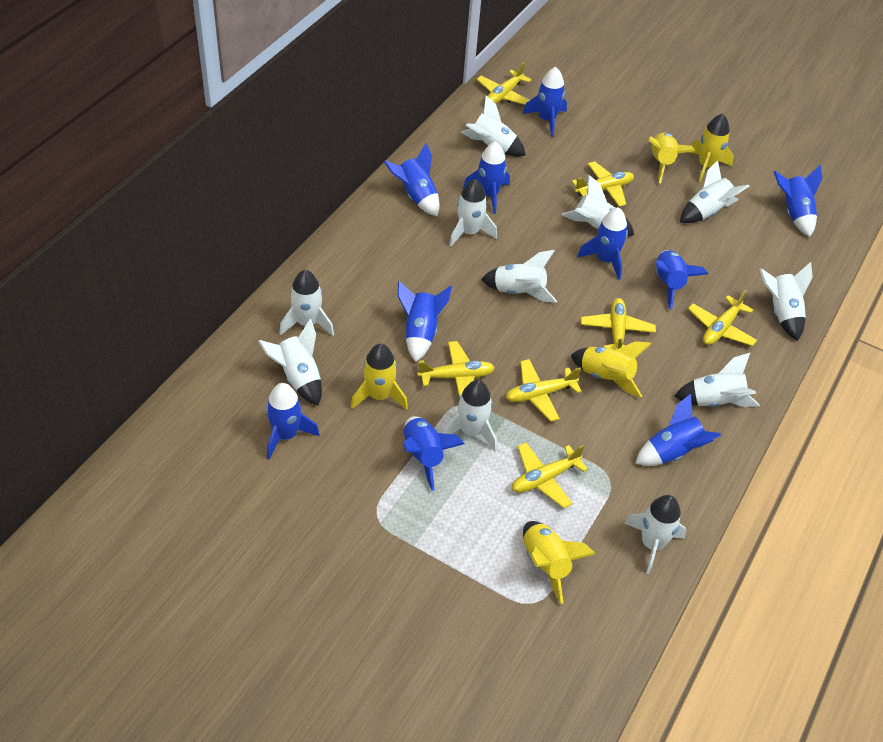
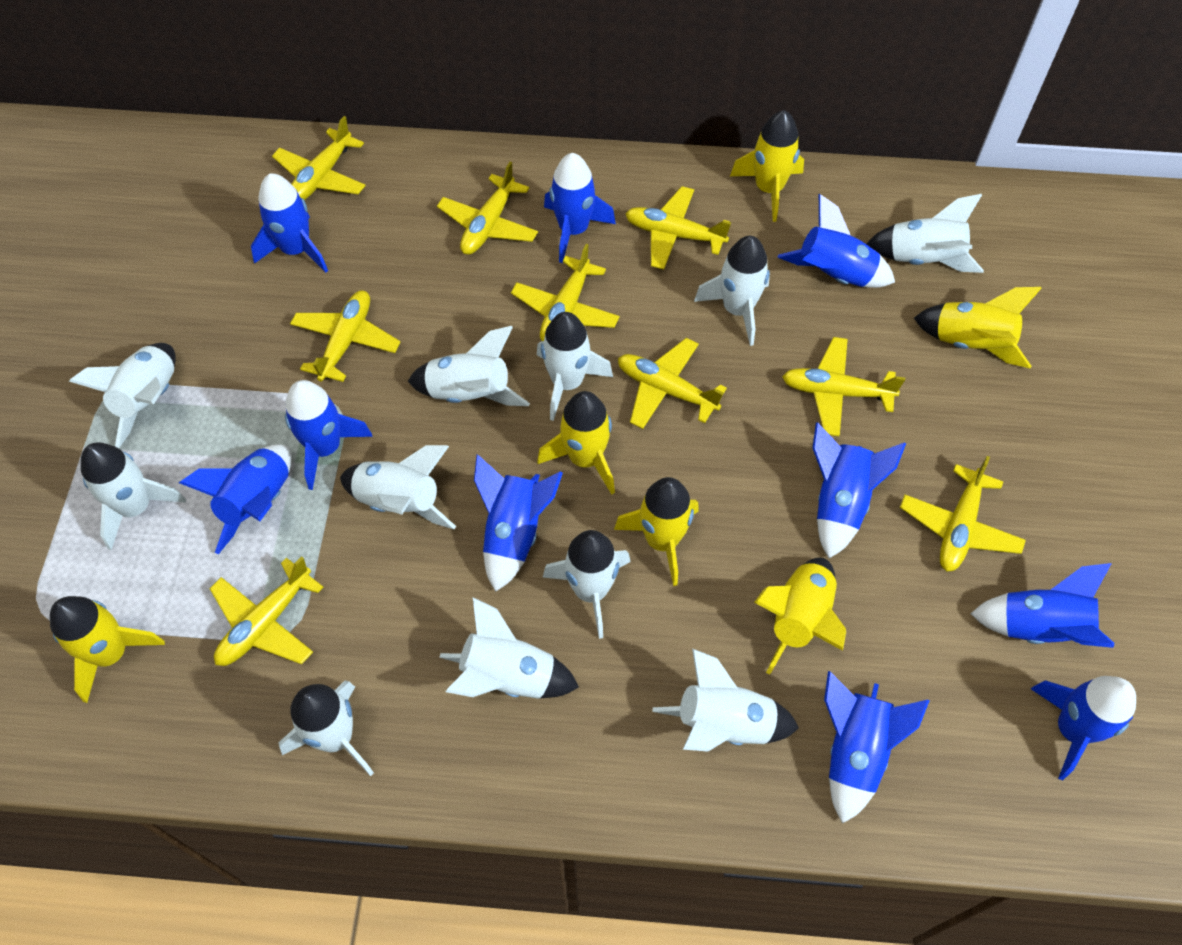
yellow plane: 7 -> 9
yellow rocket: 5 -> 6

